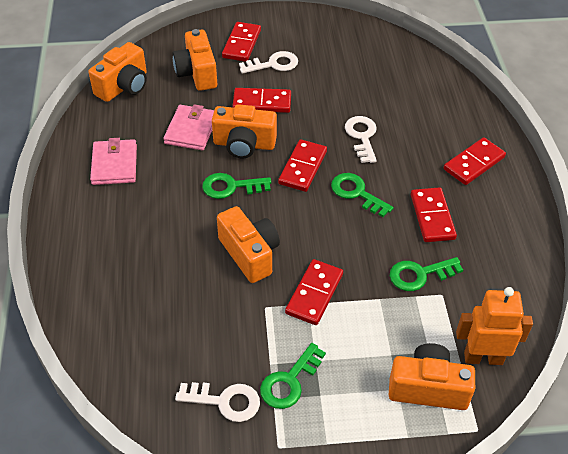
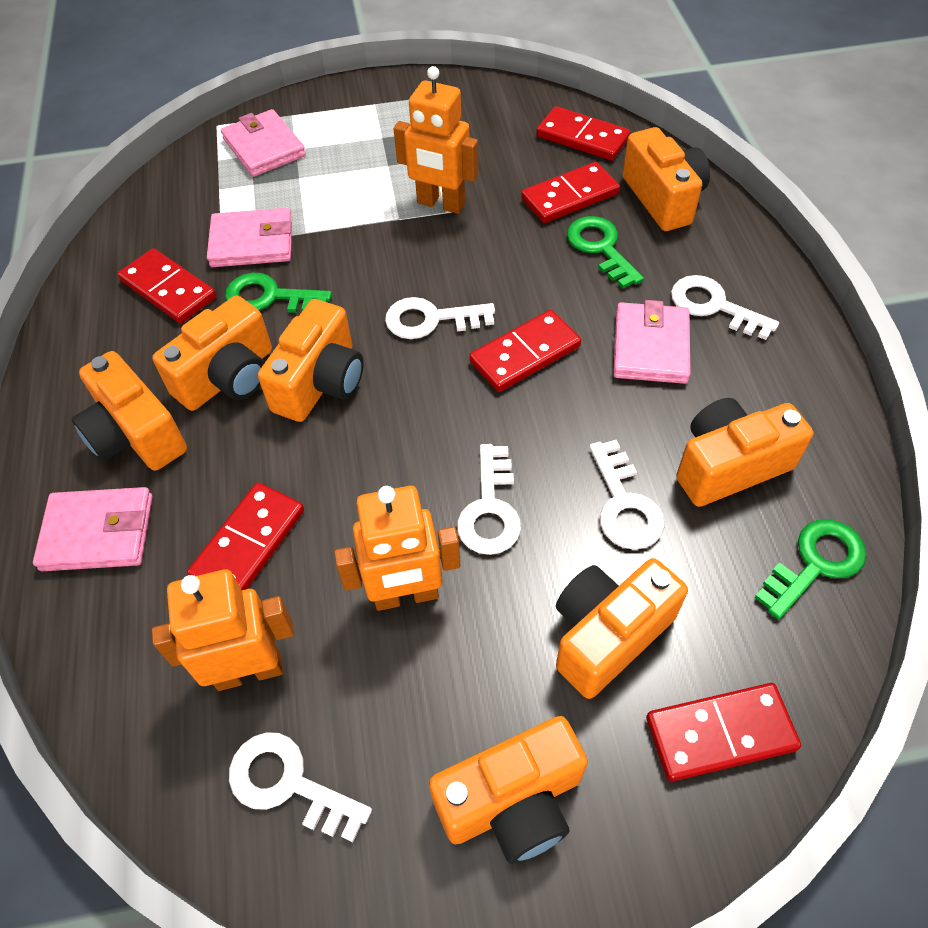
green key: 4 -> 3
orange camera: 5 -> 7
orange robot: 1 -> 3
pink wallet: 2 -> 4
white key: 3 -> 5

